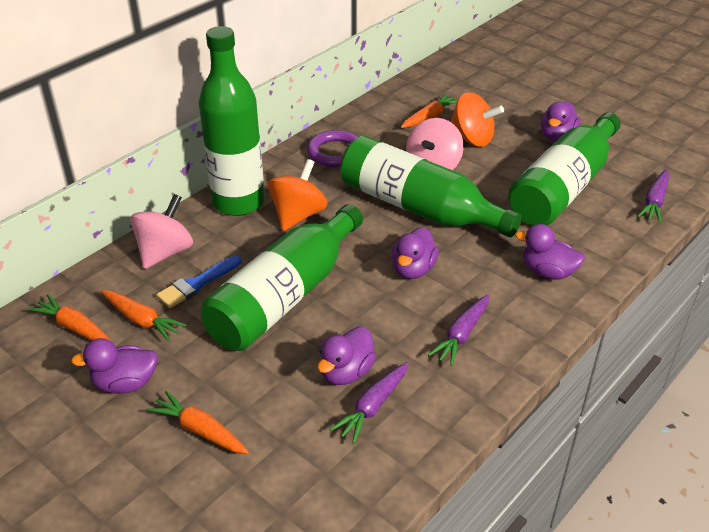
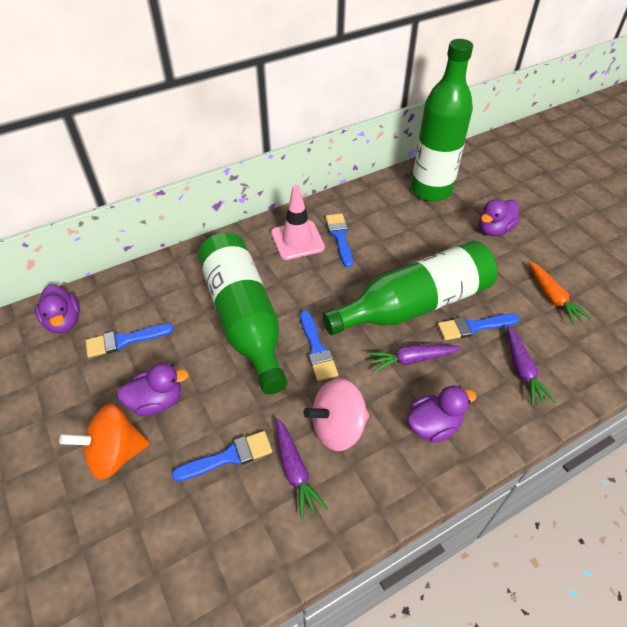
blue brush: 1 -> 5
green bottle: 4 -> 3
orange carrot: 4 -> 1
orange spinning top: 2 -> 1
pink spinning top: 2 -> 1
pink traffic cone: 0 -> 1
purple duck: 5 -> 4
purple ring: 1 -> 0

